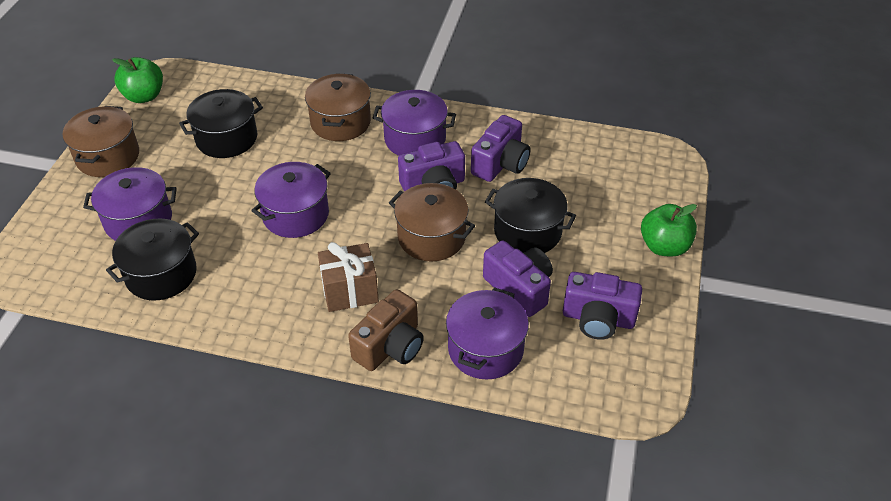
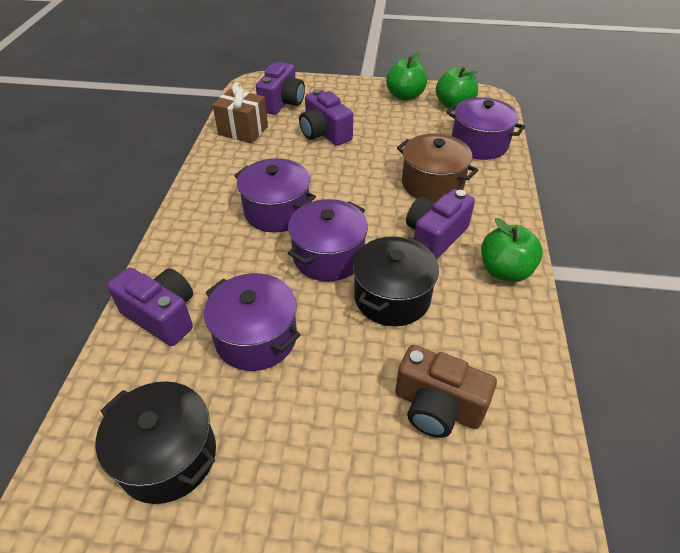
black pot: 3 -> 2
brown pot: 3 -> 1
green apple: 2 -> 3

